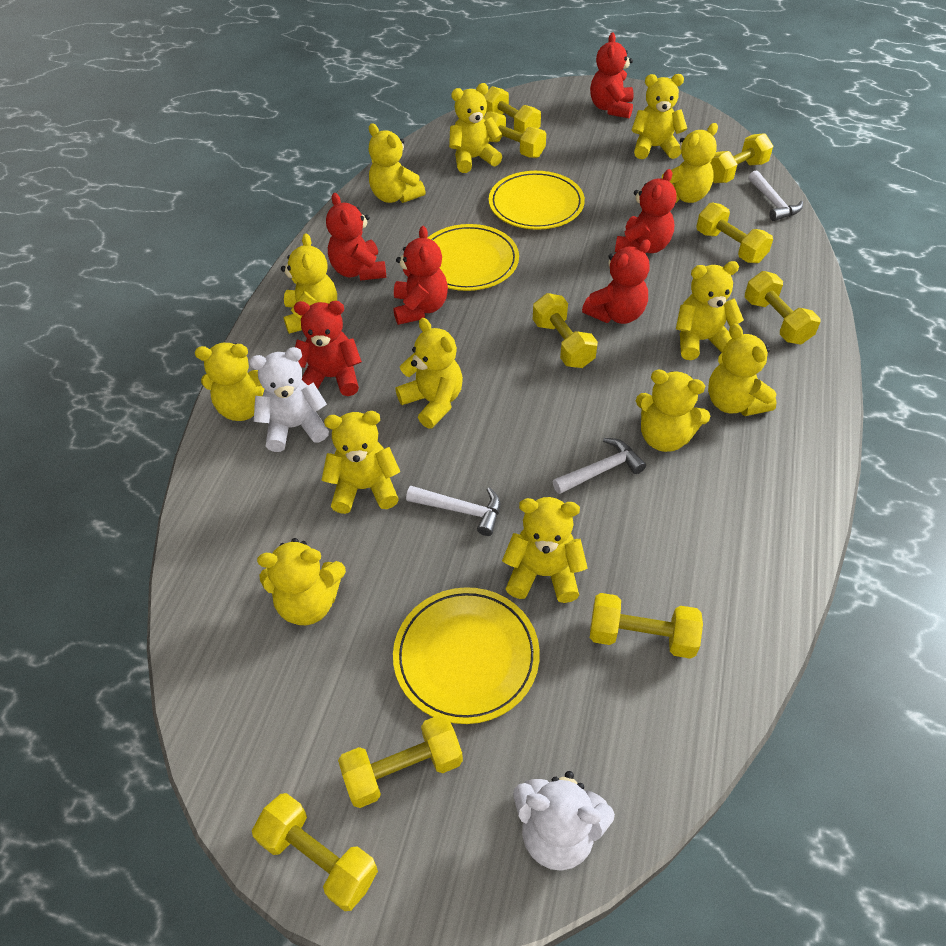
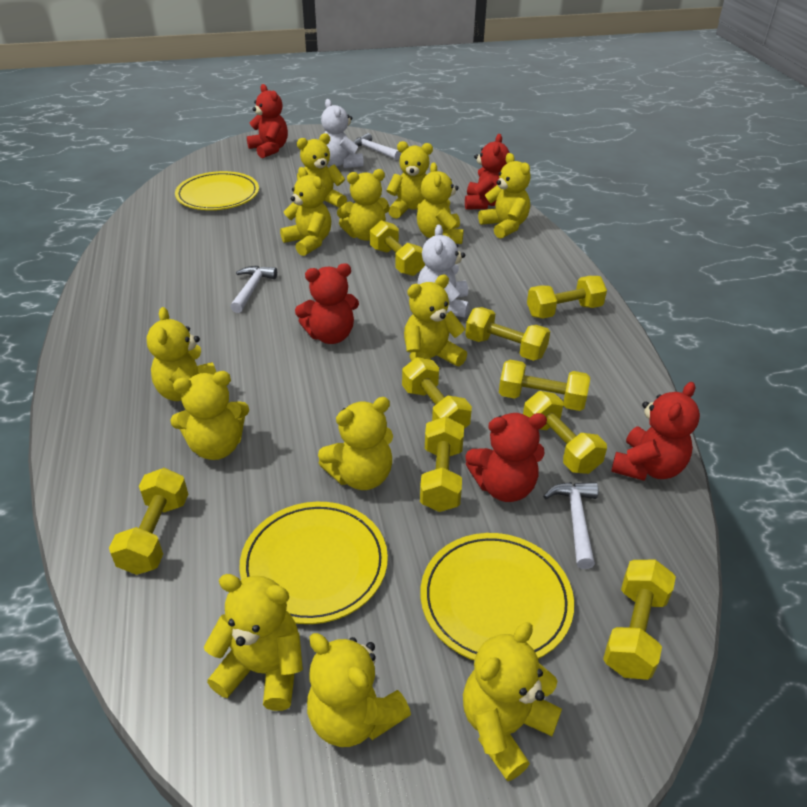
red teddy bear: 6 -> 5

